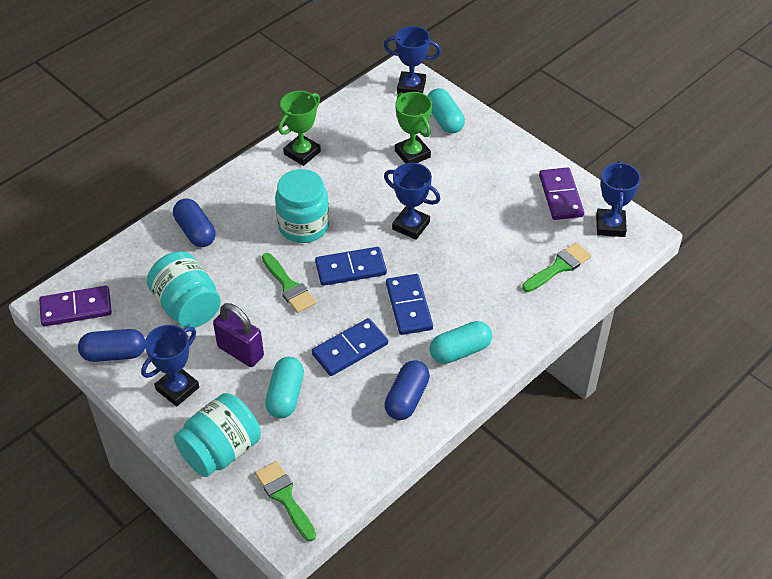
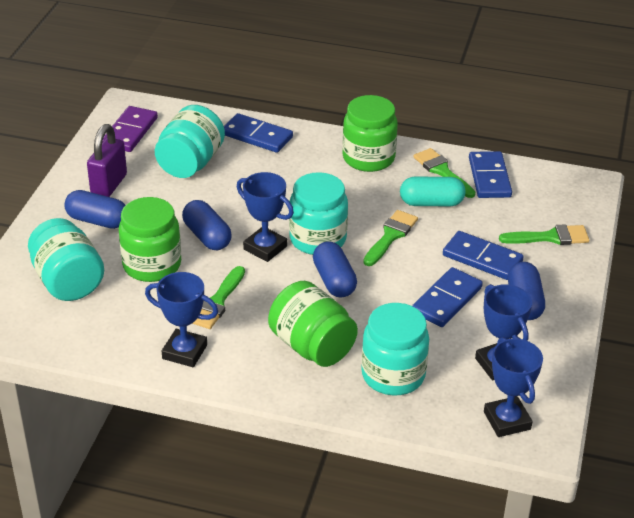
blue capsule: 3 -> 4
blue domino: 3 -> 4
green brush: 3 -> 4
green jar: 0 -> 3
green trophy: 2 -> 0
purple domino: 2 -> 1
turquoise capsule: 3 -> 1
turquoise jar: 3 -> 4

